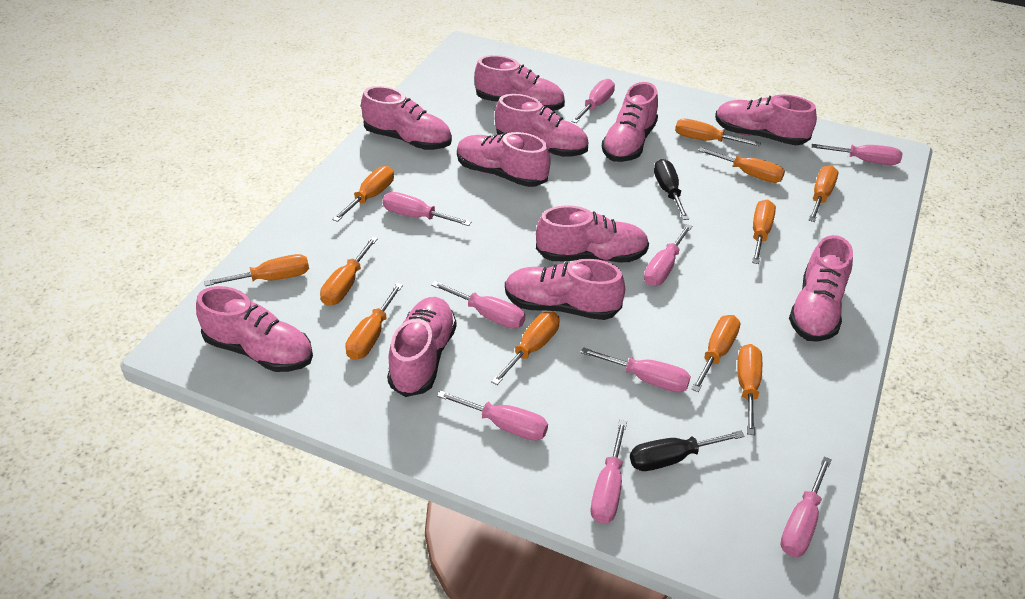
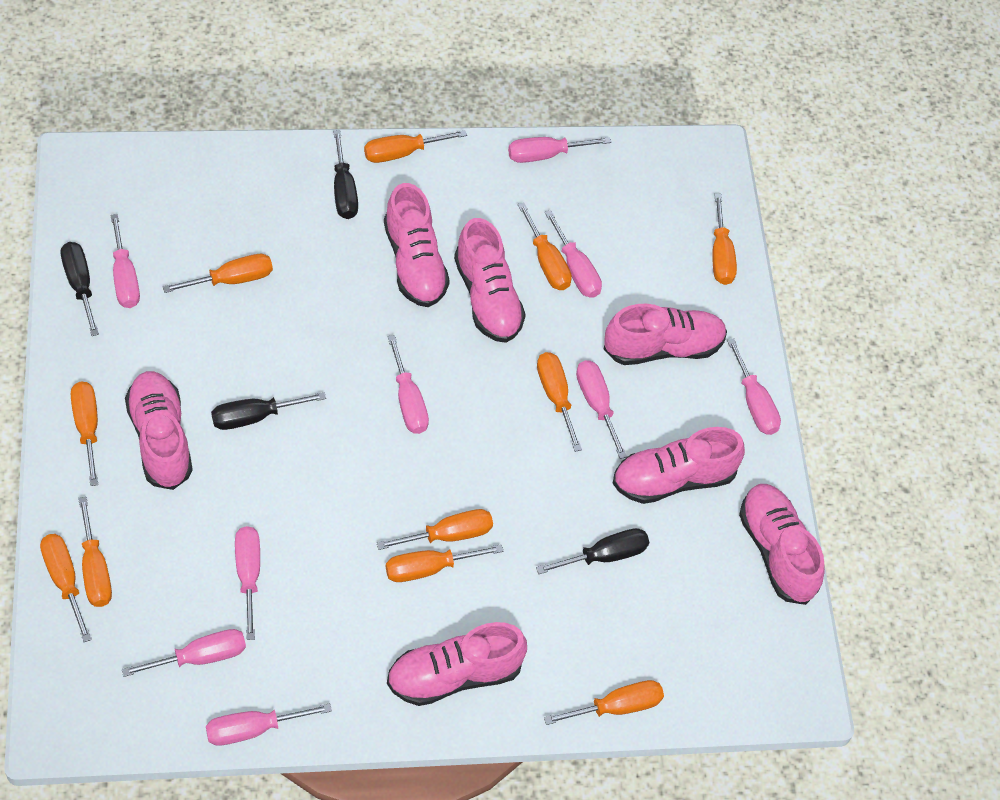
black screwdriver: 2 -> 4
pink shoe: 11 -> 7

